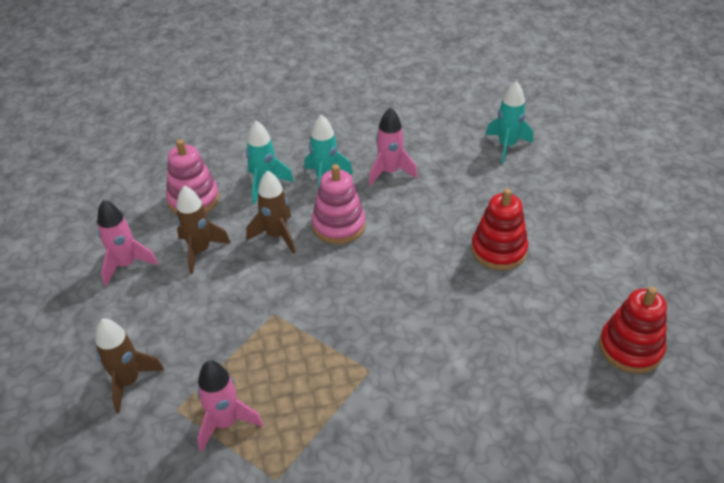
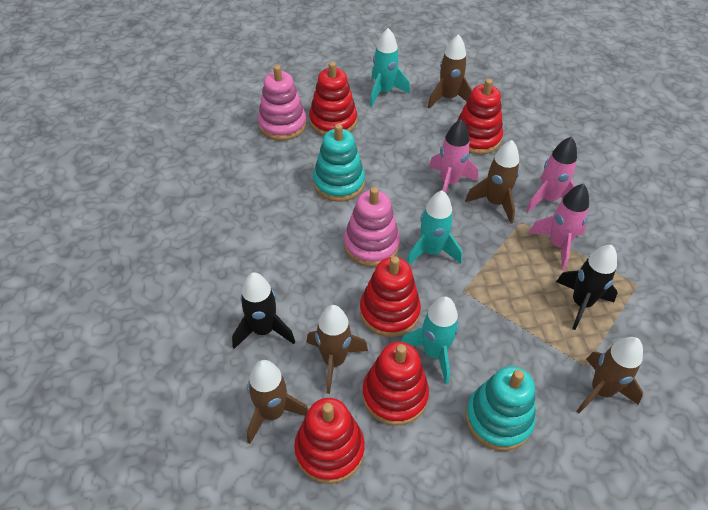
black rocket: 0 -> 2
brown rocket: 3 -> 5
red stacking toy: 2 -> 5
turquoise stacking toy: 0 -> 2

